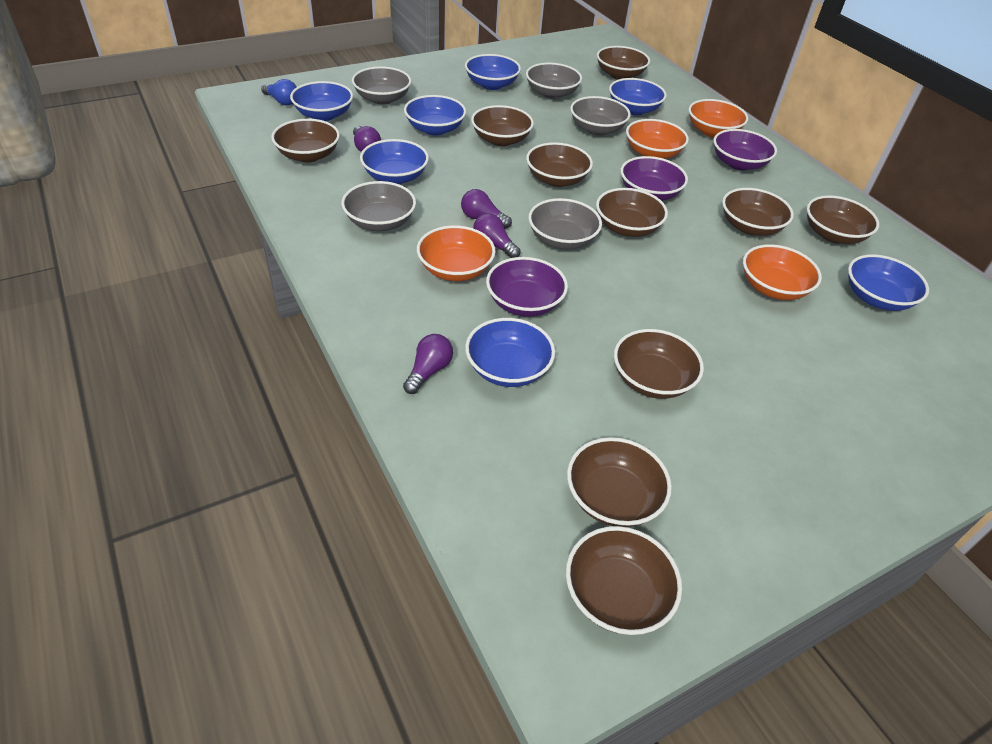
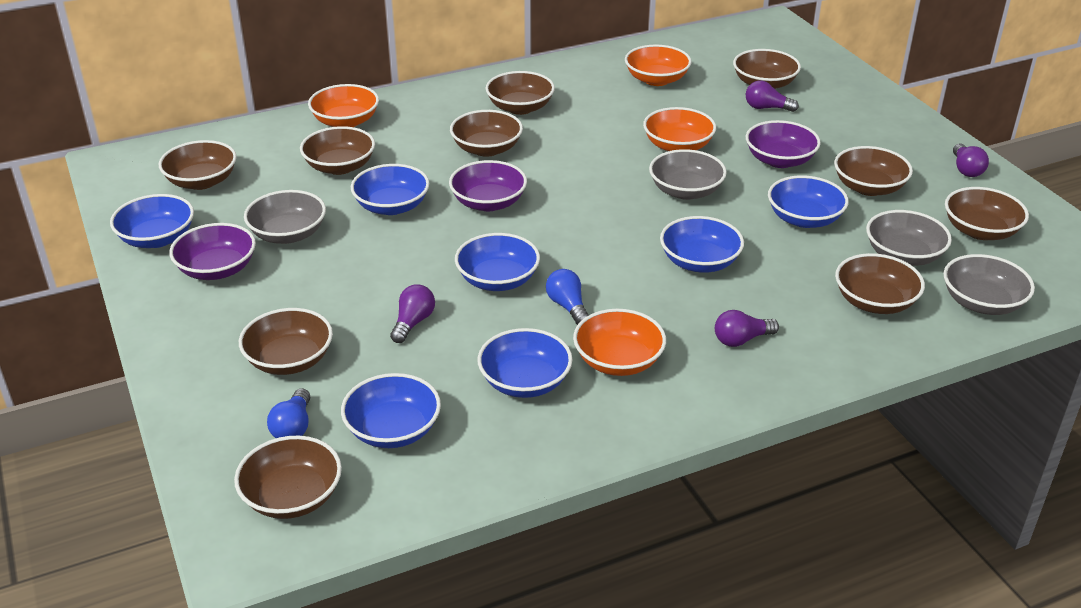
blue light bulb: 1 -> 2
grey bowl: 5 -> 4

